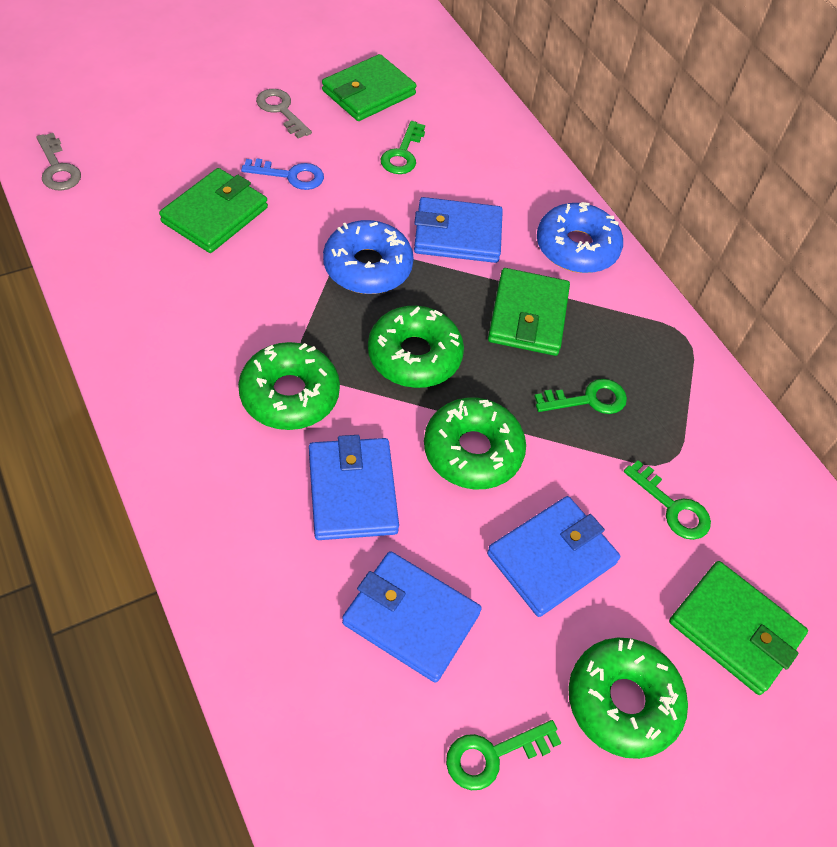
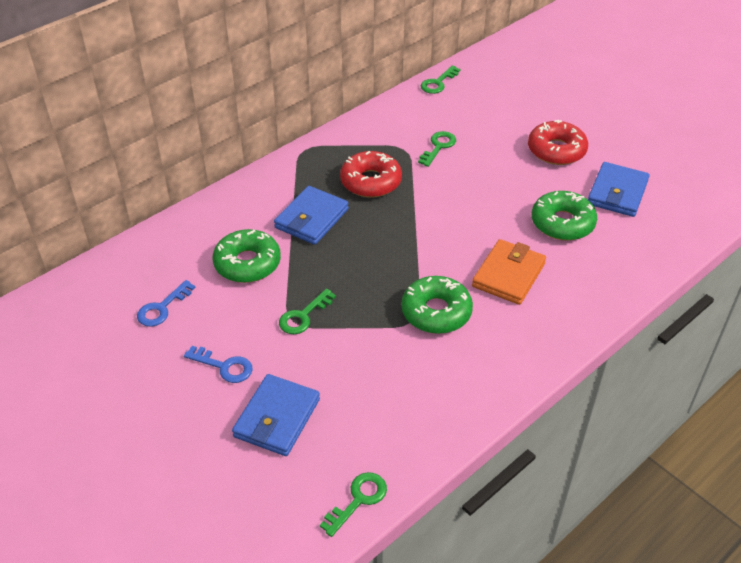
blue donut: 2 -> 0
blue key: 1 -> 2
blue wallet: 4 -> 3
green donut: 4 -> 3
green wallet: 4 -> 0
grey key: 2 -> 0
orange wallet: 0 -> 1
red donut: 0 -> 2

